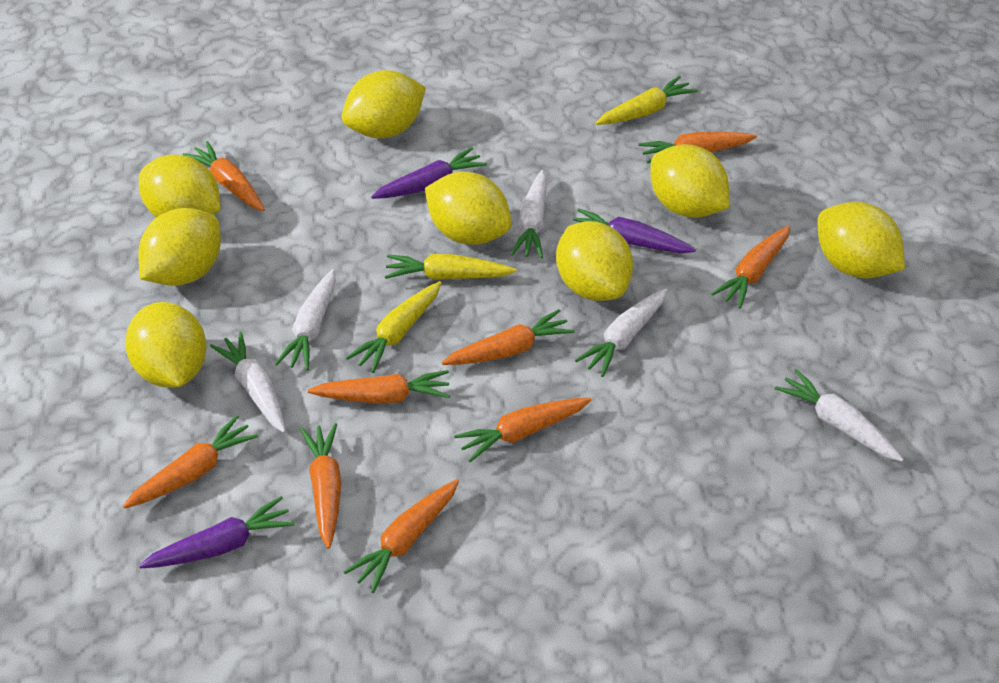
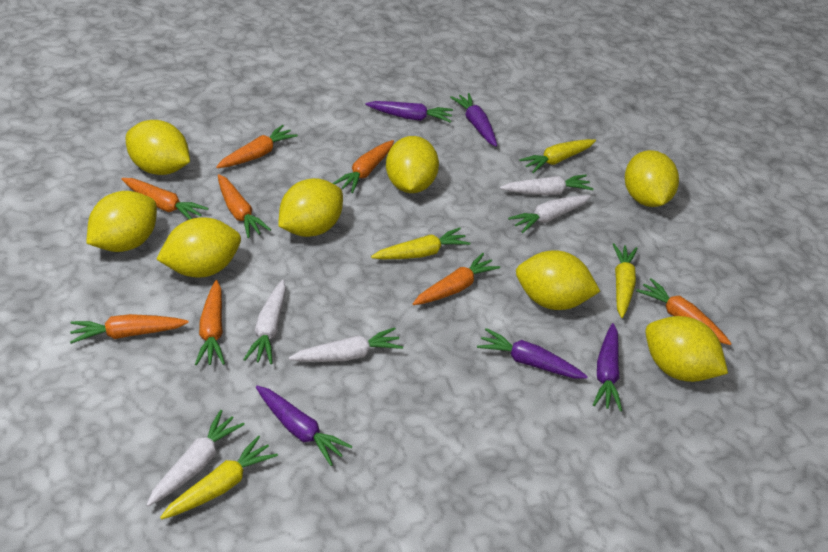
orange carrot: 9 -> 8
purple carrot: 3 -> 5
yellow carrot: 3 -> 4

